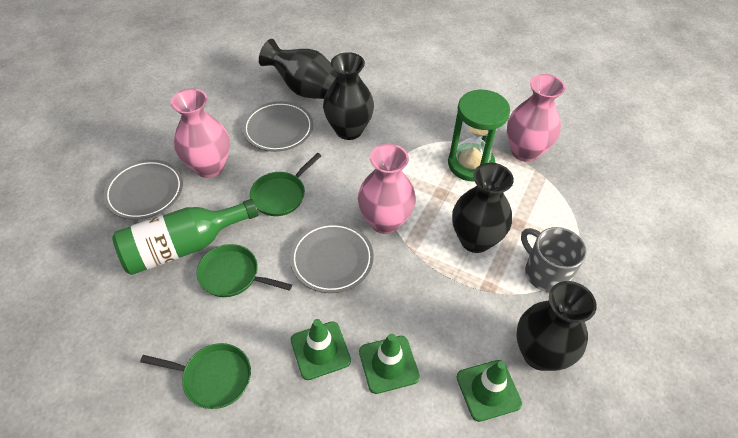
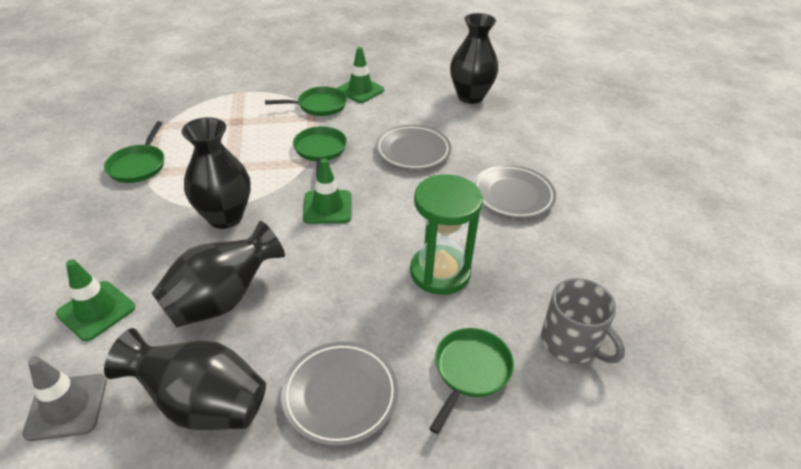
green bottle: 1 -> 0
green pan: 3 -> 4
grey traffic cone: 0 -> 1
pink vase: 3 -> 0

